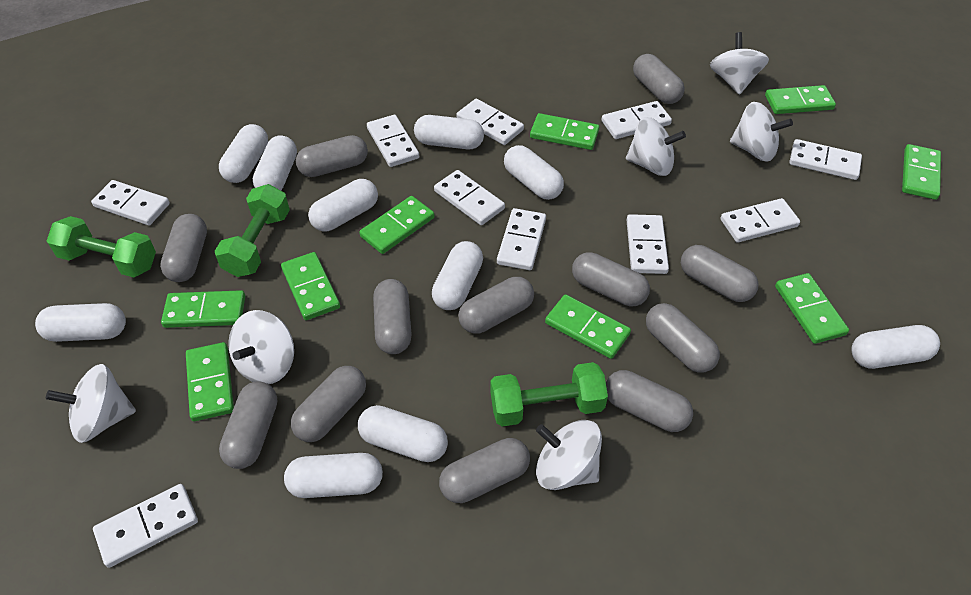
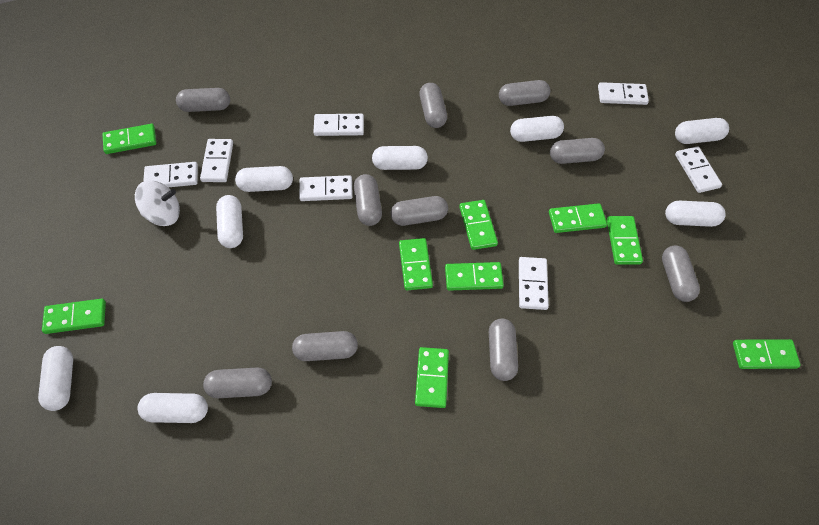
green dumbbell: 3 -> 0
grey capsule: 12 -> 10
white capsule: 10 -> 8
white domino: 10 -> 7
white spinning top: 6 -> 1

